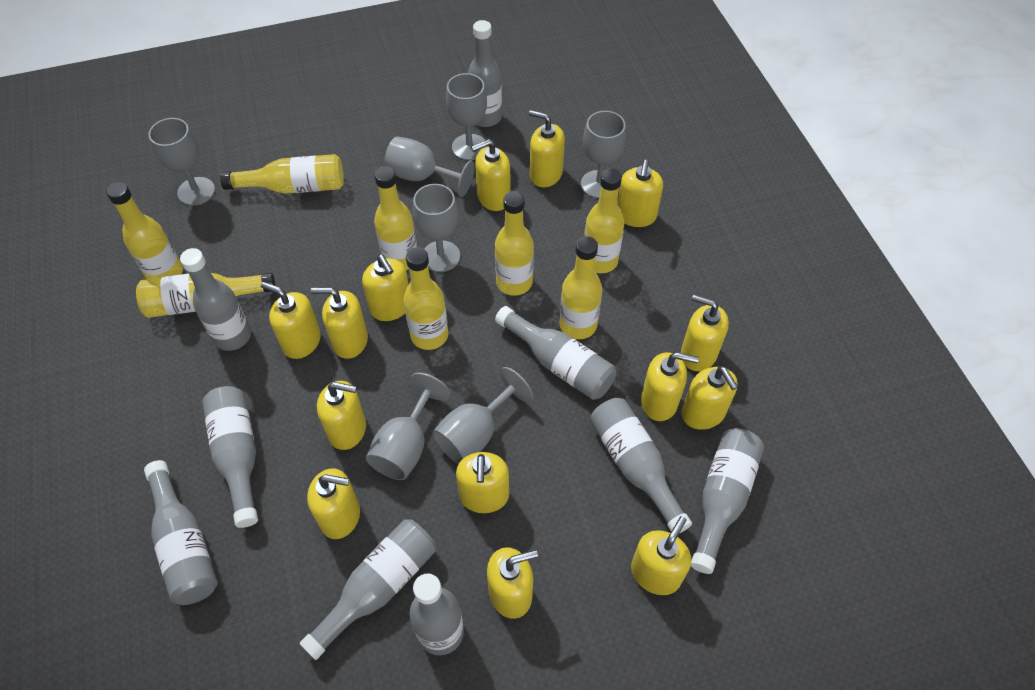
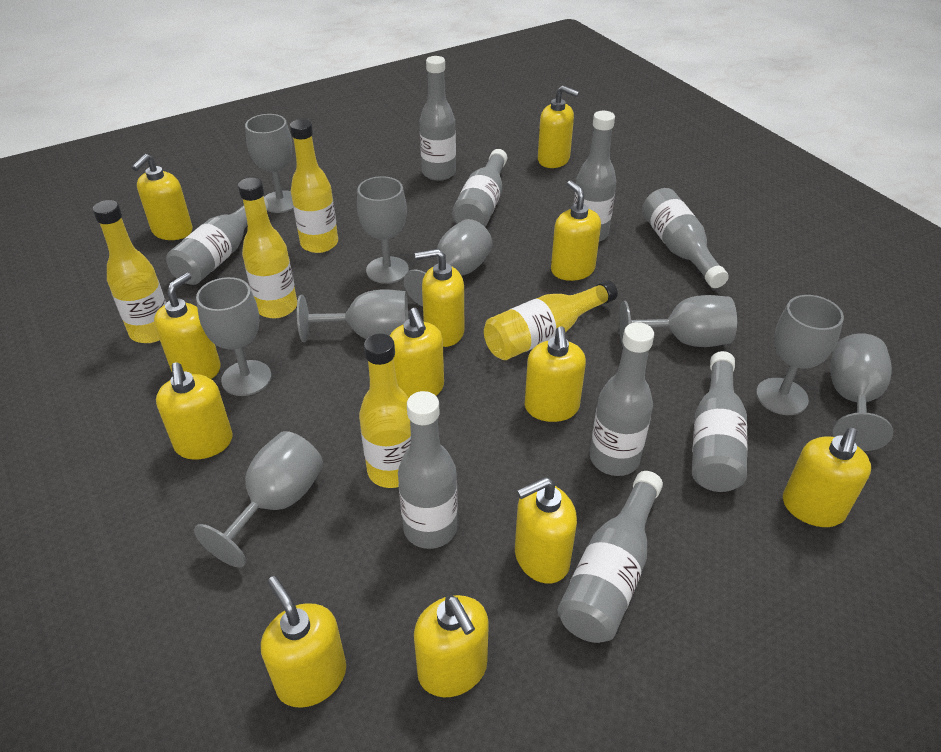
grey goblet: 7 -> 9
yellow bottle: 8 -> 5
yellow soap dispenser: 14 -> 12

